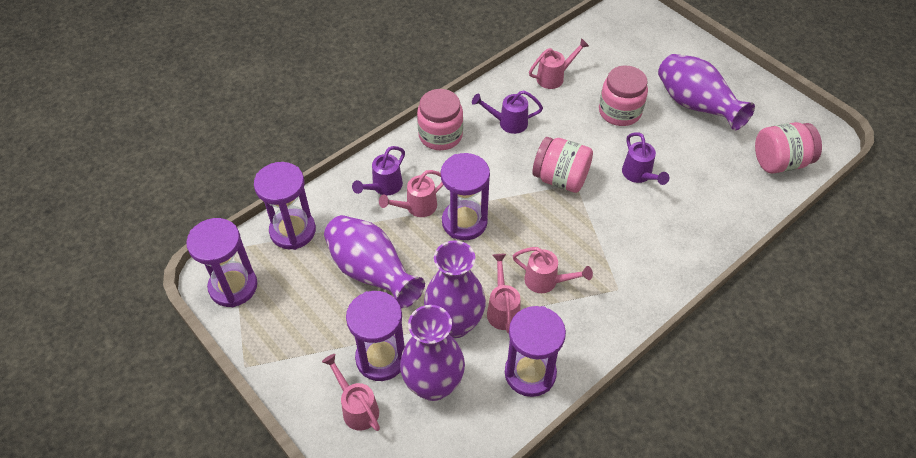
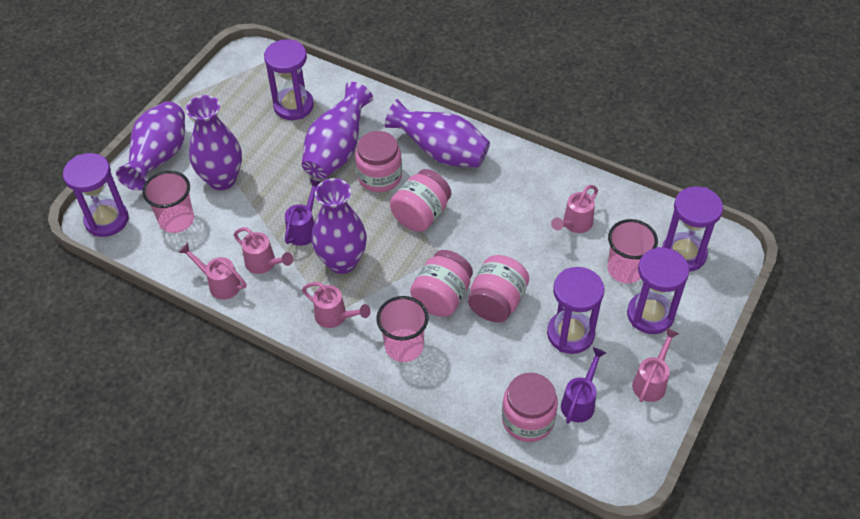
pink cup: 0 -> 3
pink jar: 4 -> 5
purple vase: 4 -> 5
purple watering can: 3 -> 2

